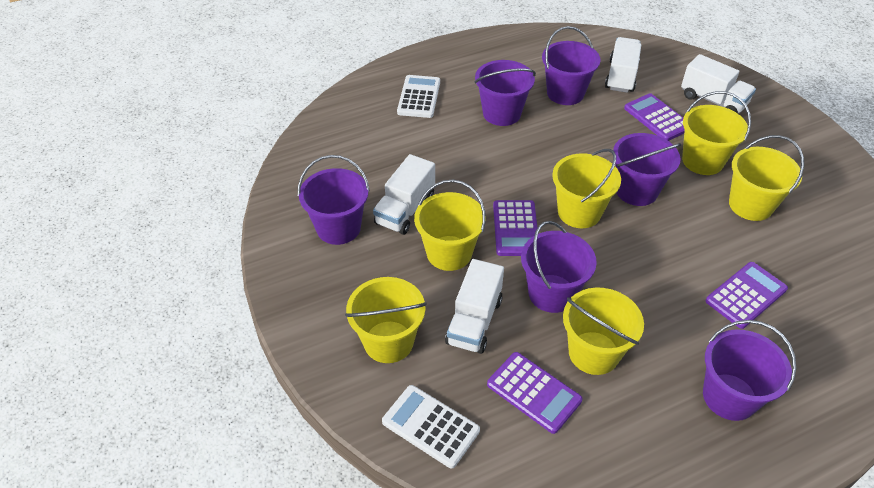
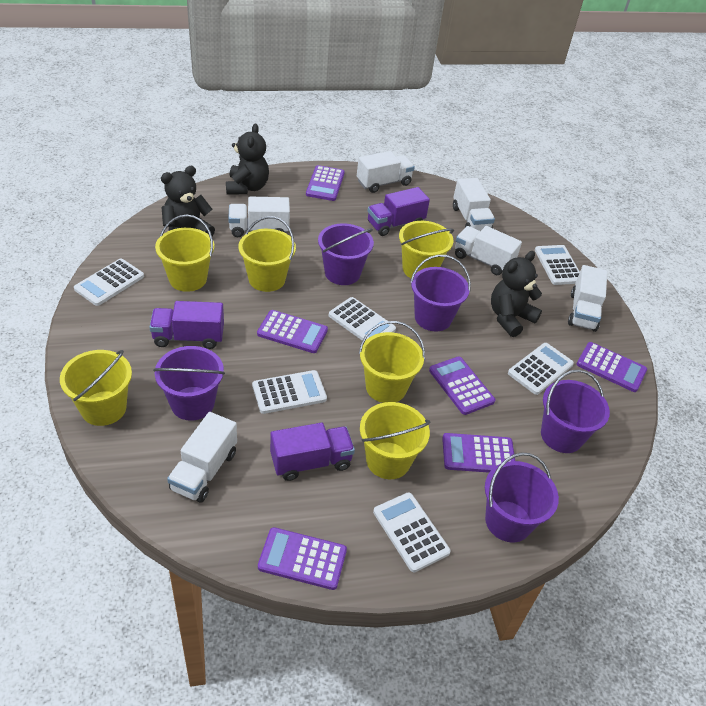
black teddy bear: 0 -> 3
purple bucket: 6 -> 5
purple calculator: 4 -> 6
purple truck: 0 -> 3
white calculator: 2 -> 6
white truck: 4 -> 6

